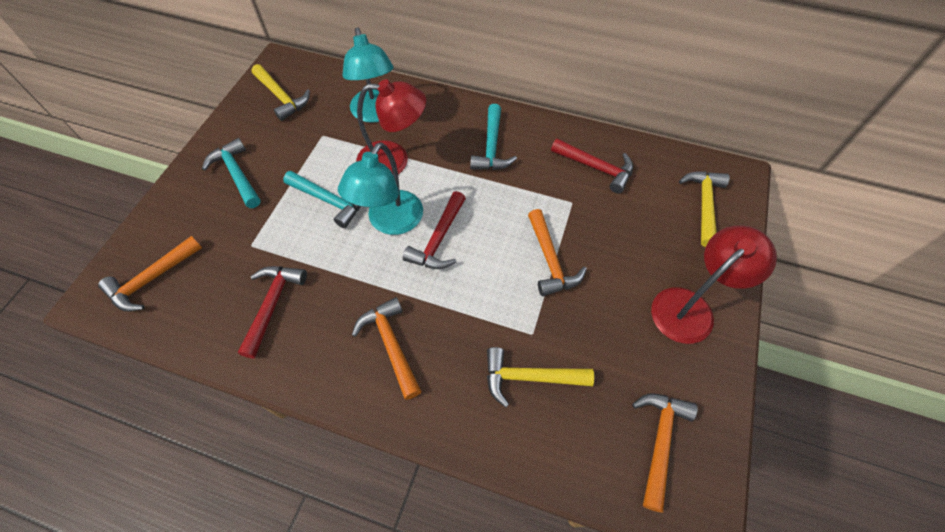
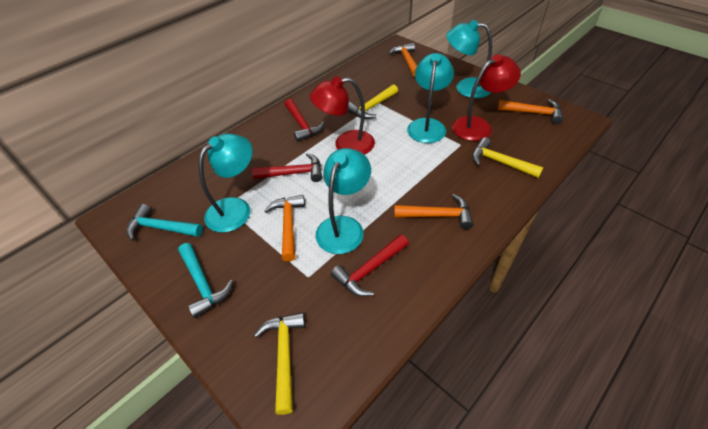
turquoise hammer: 3 -> 2
turquoise lamp: 2 -> 4

